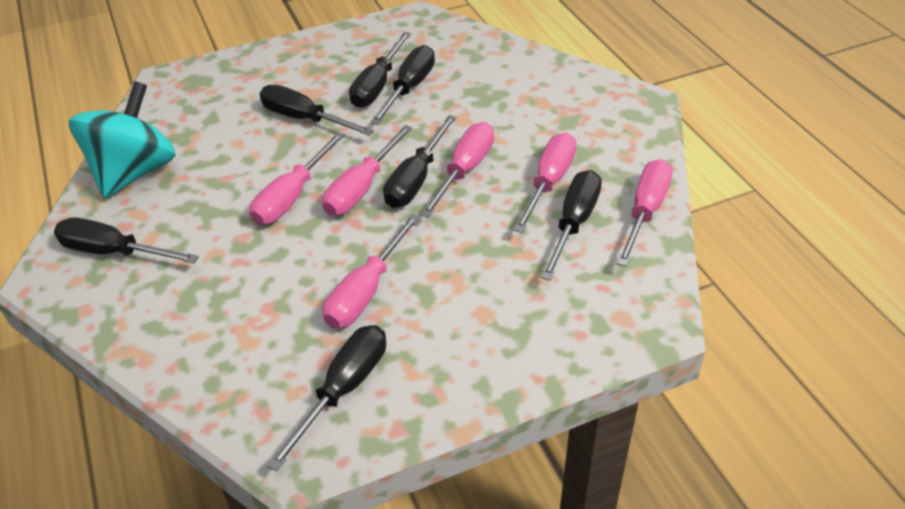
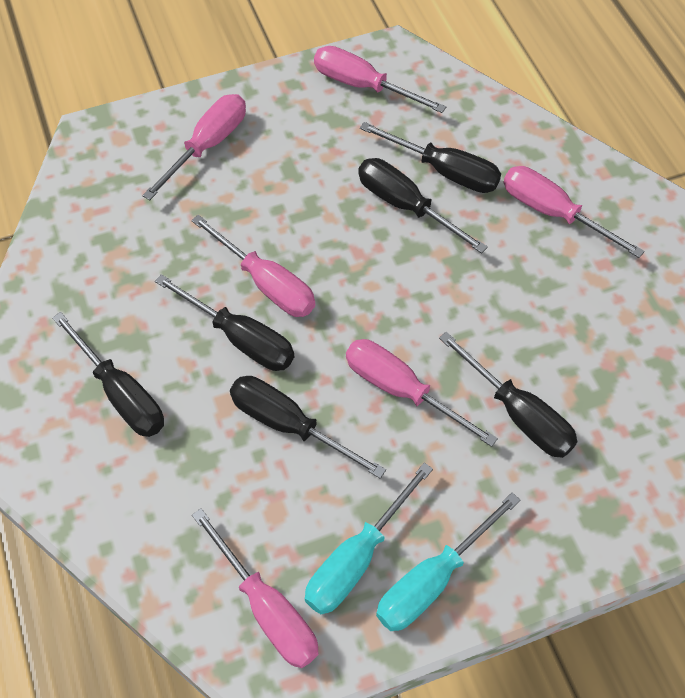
black screwdriver: 7 -> 6
turquoise screwdriver: 0 -> 2
turquoise spinning top: 1 -> 0

